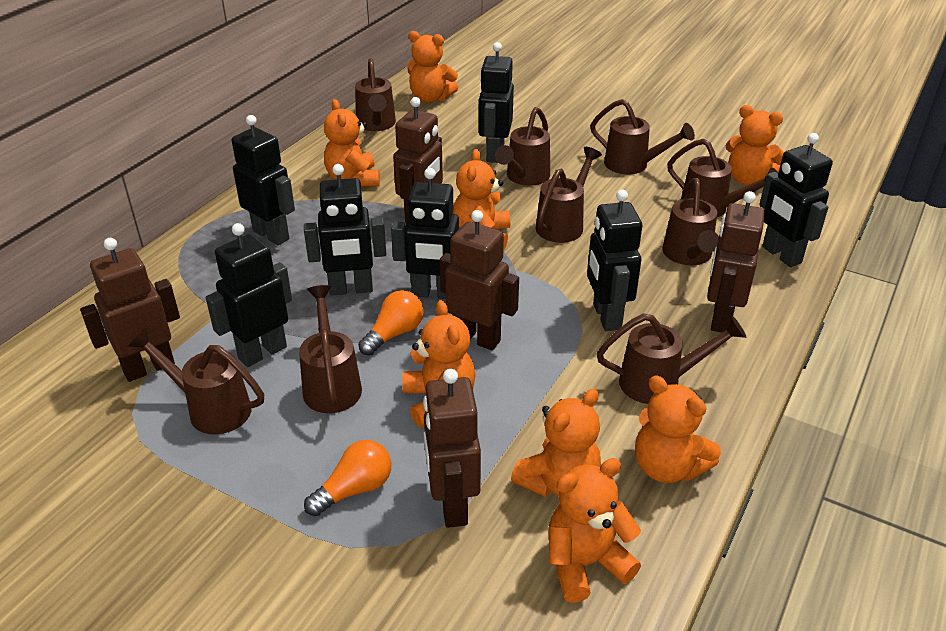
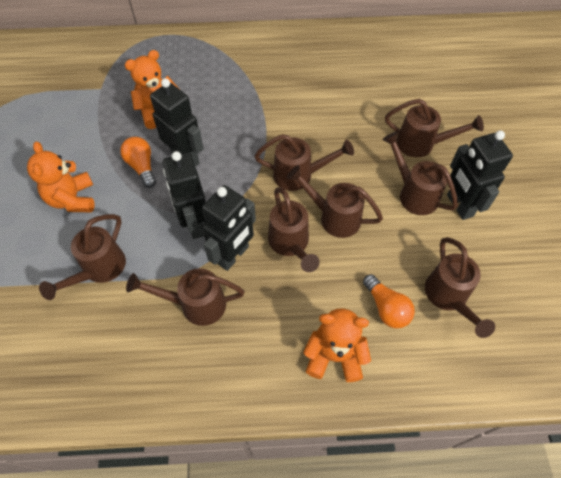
black robot: 7 -> 4
brown robot: 5 -> 0
brown watering can: 9 -> 8
orange teddy bear: 8 -> 3

